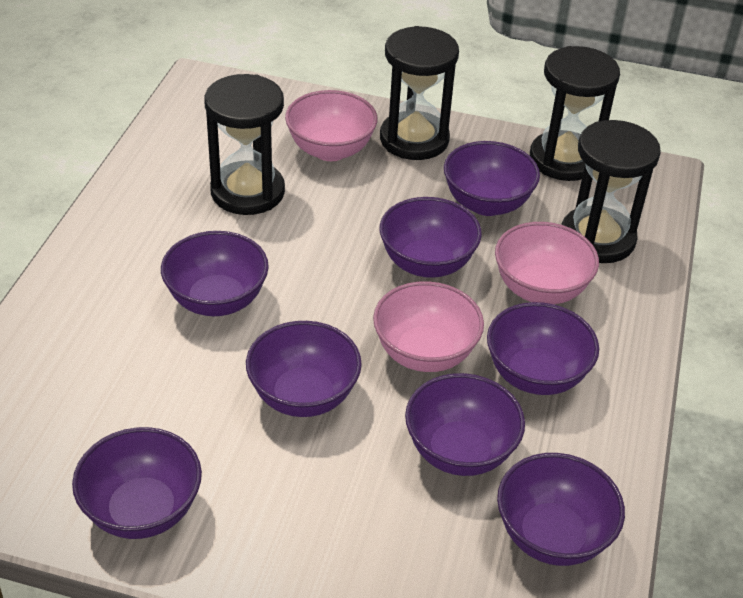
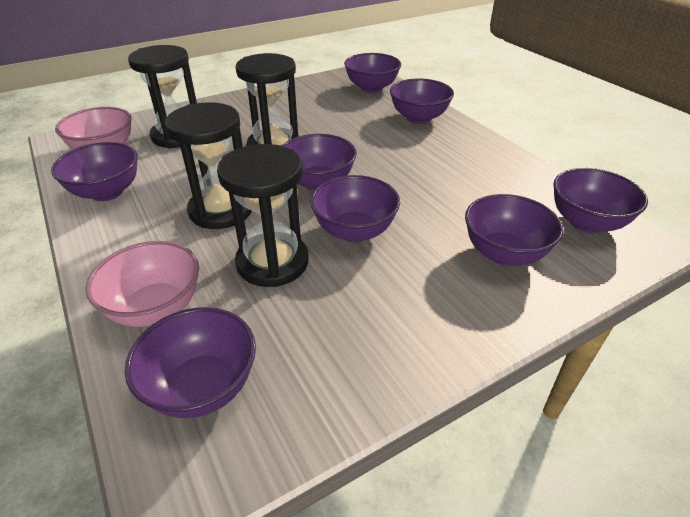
pink bowl: 3 -> 2

